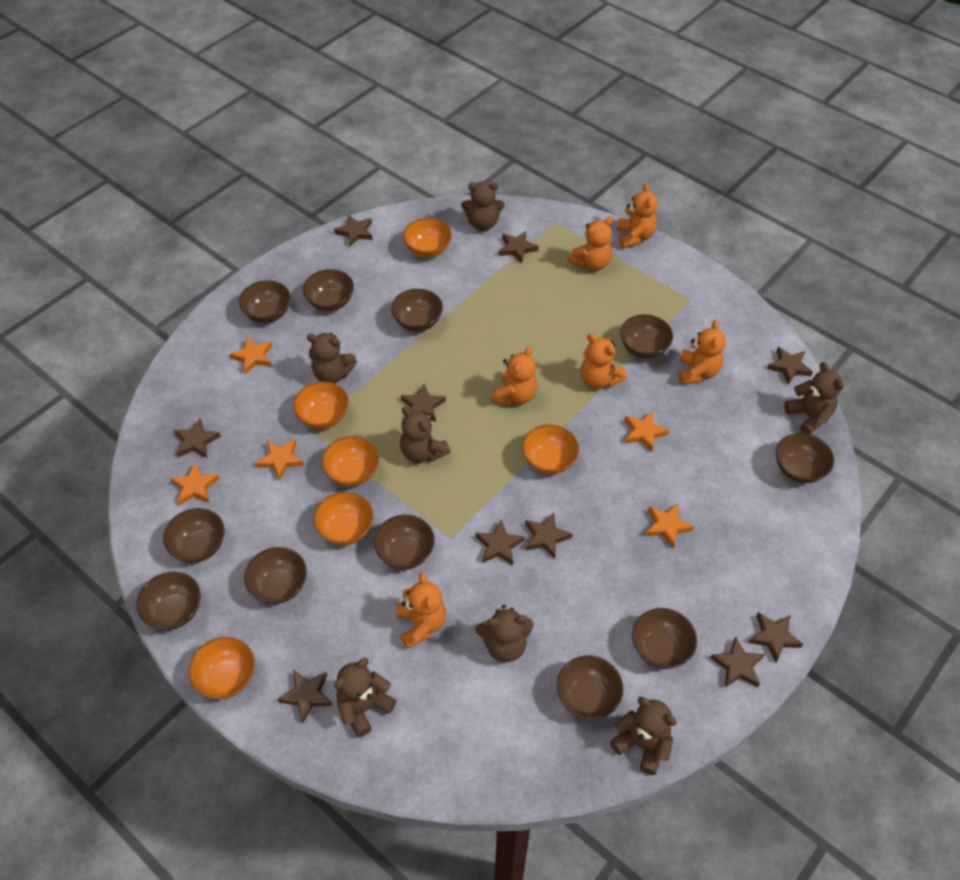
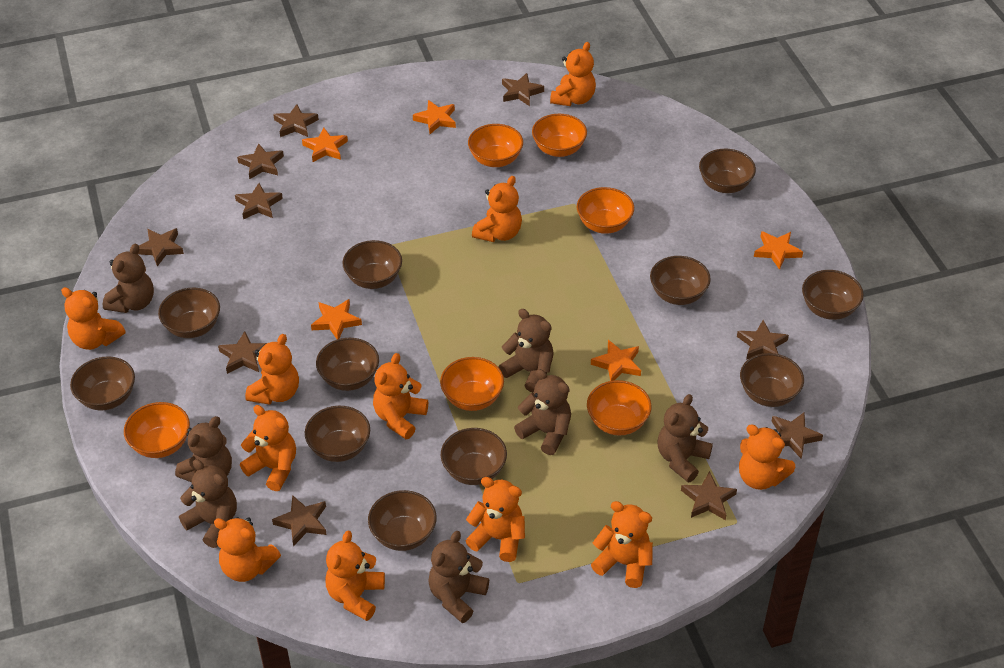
orange teddy bear: 6 -> 11

